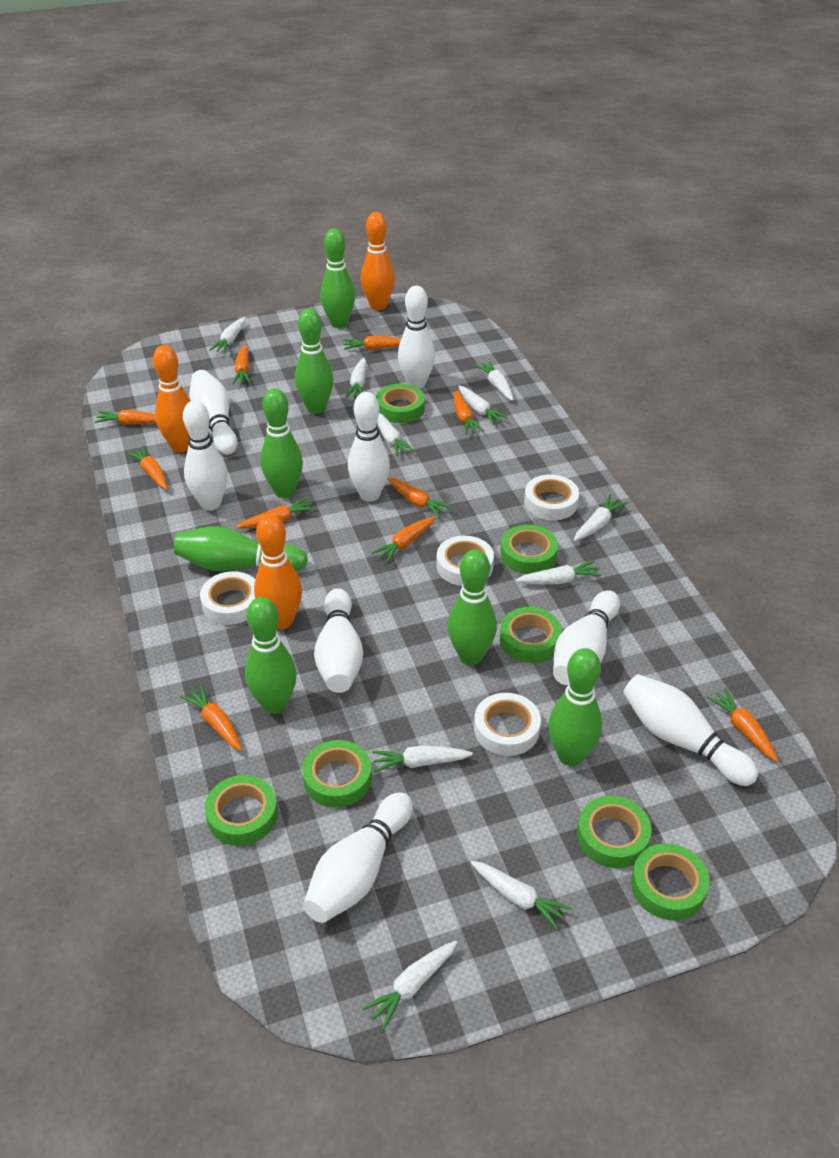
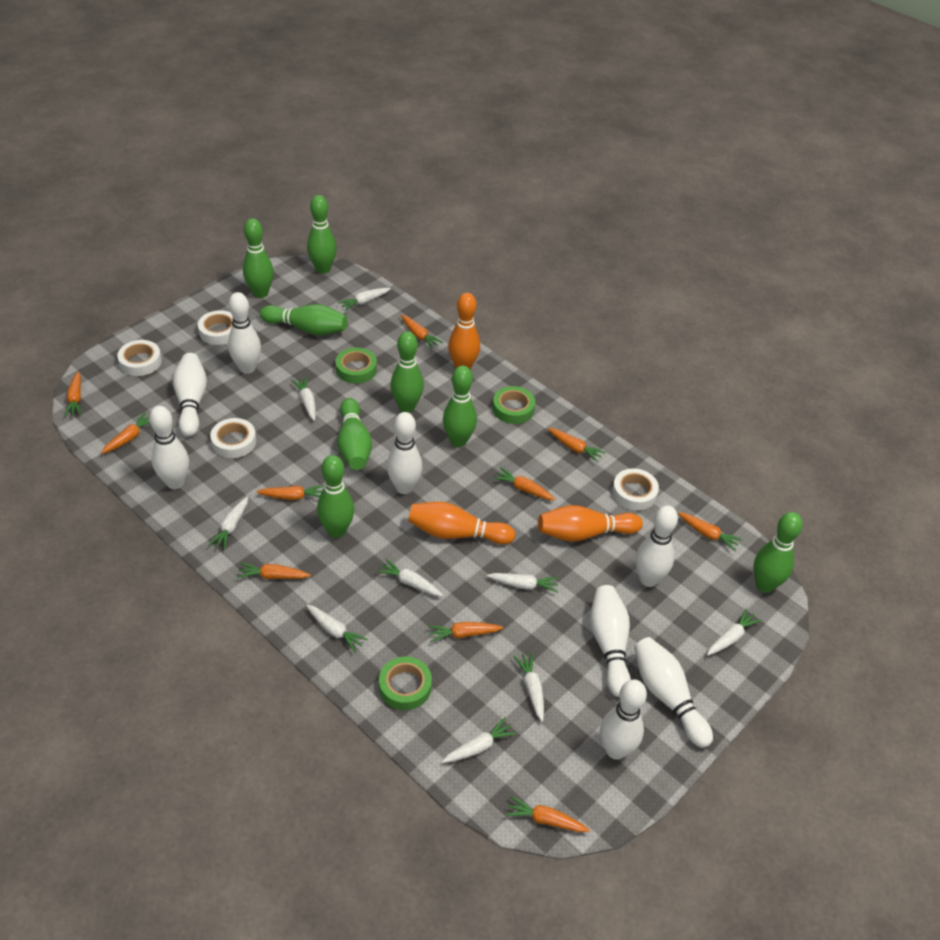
green bowling pin: 7 -> 8
green tape: 7 -> 3
white carrot: 10 -> 9

